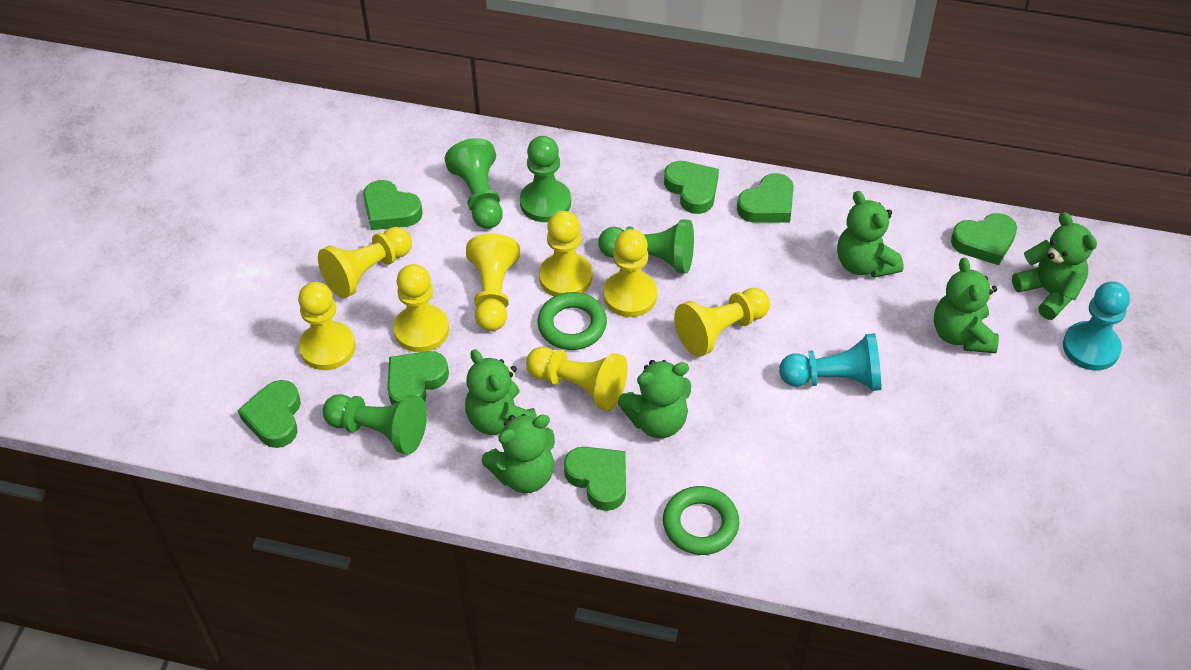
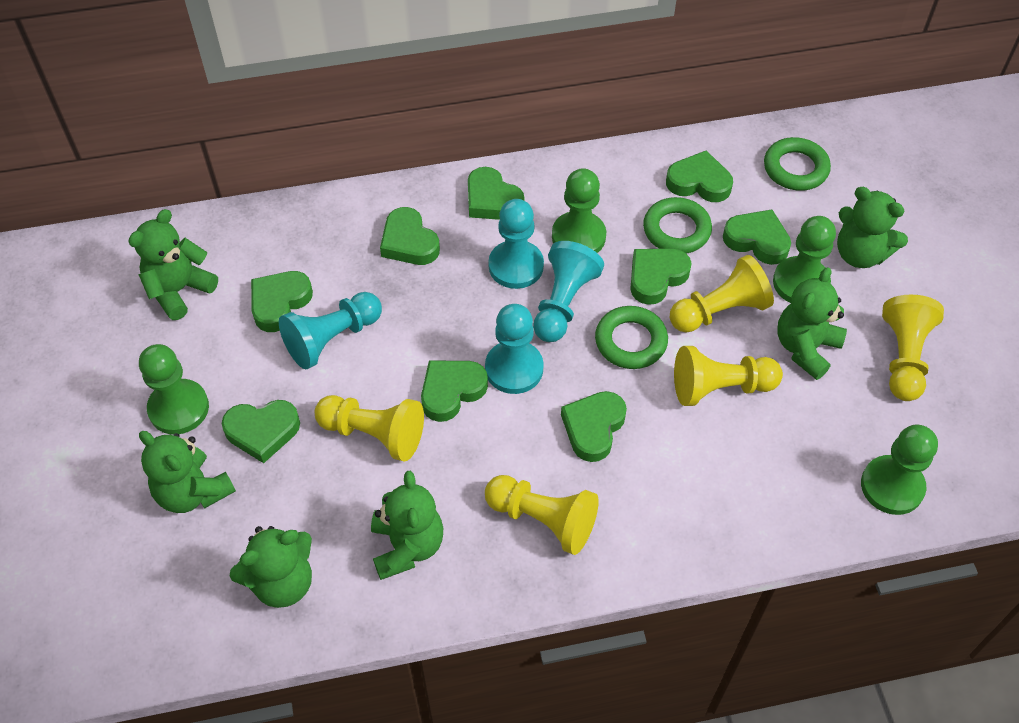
green heart: 7 -> 9
green ring: 2 -> 3
turquoise pawn: 2 -> 4
yellow pawn: 8 -> 5

